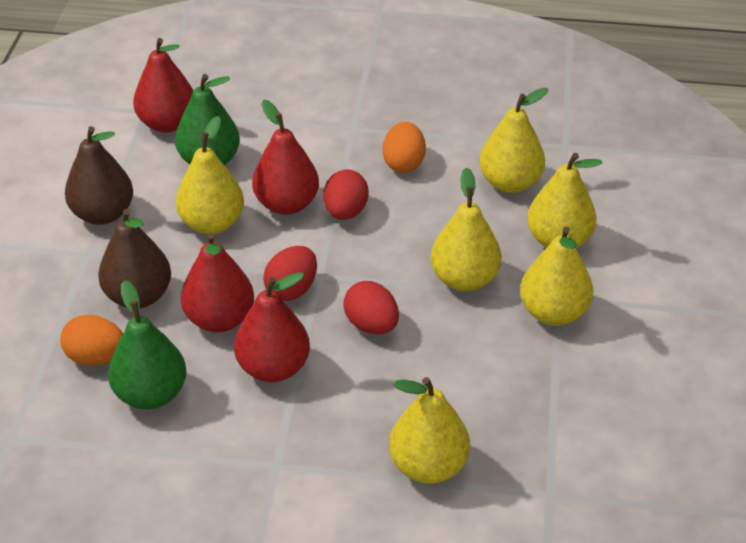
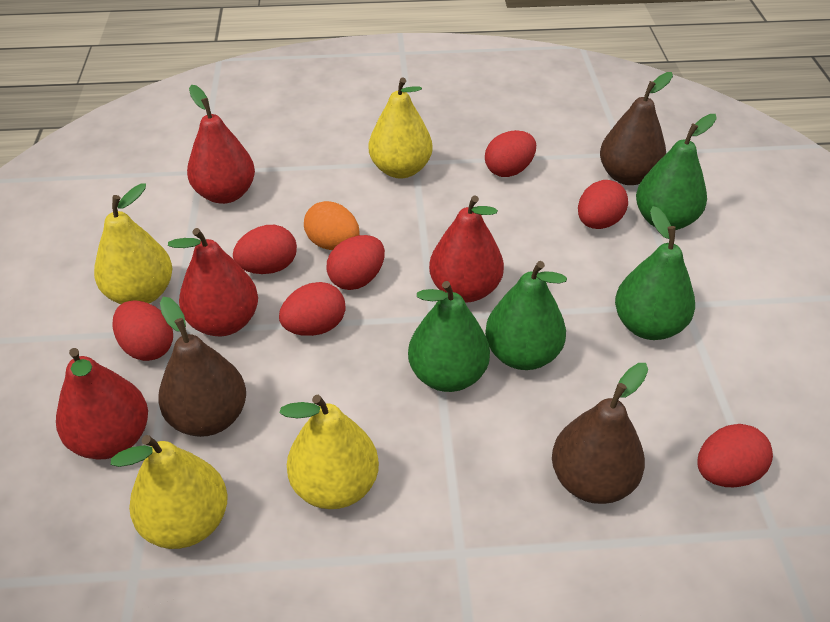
brown pear: 2 -> 3
green pear: 2 -> 4
orange egg: 2 -> 1
red egg: 3 -> 7
yellow pear: 6 -> 4

